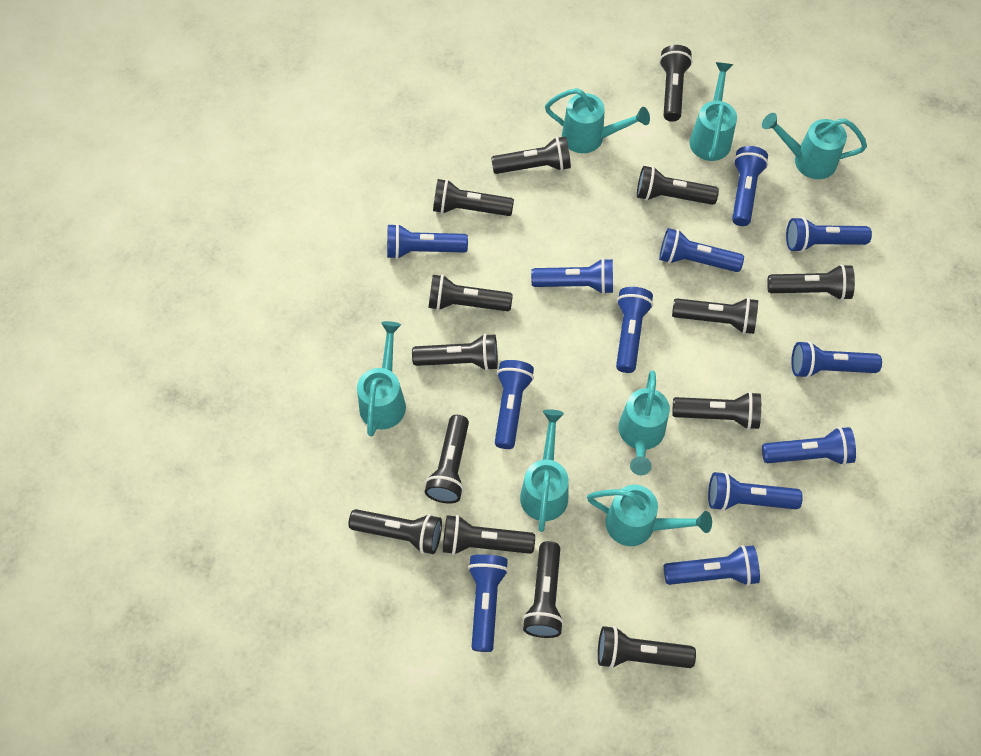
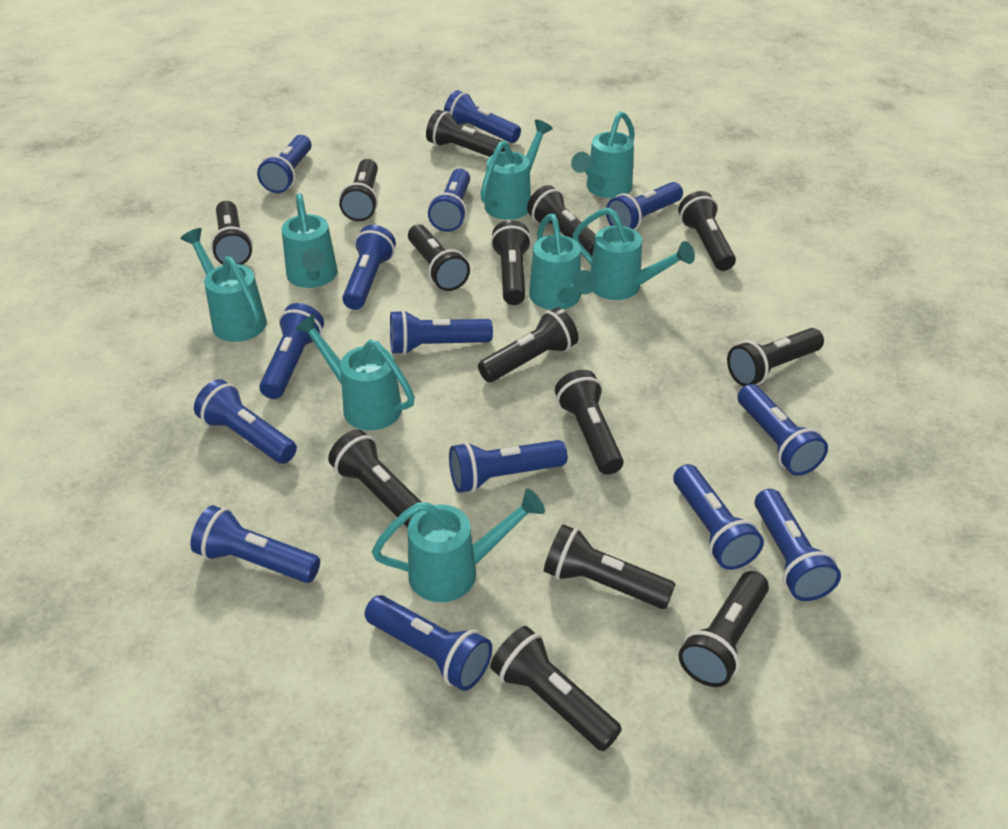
blue flashlight: 12 -> 14
turquoise watering can: 7 -> 8

